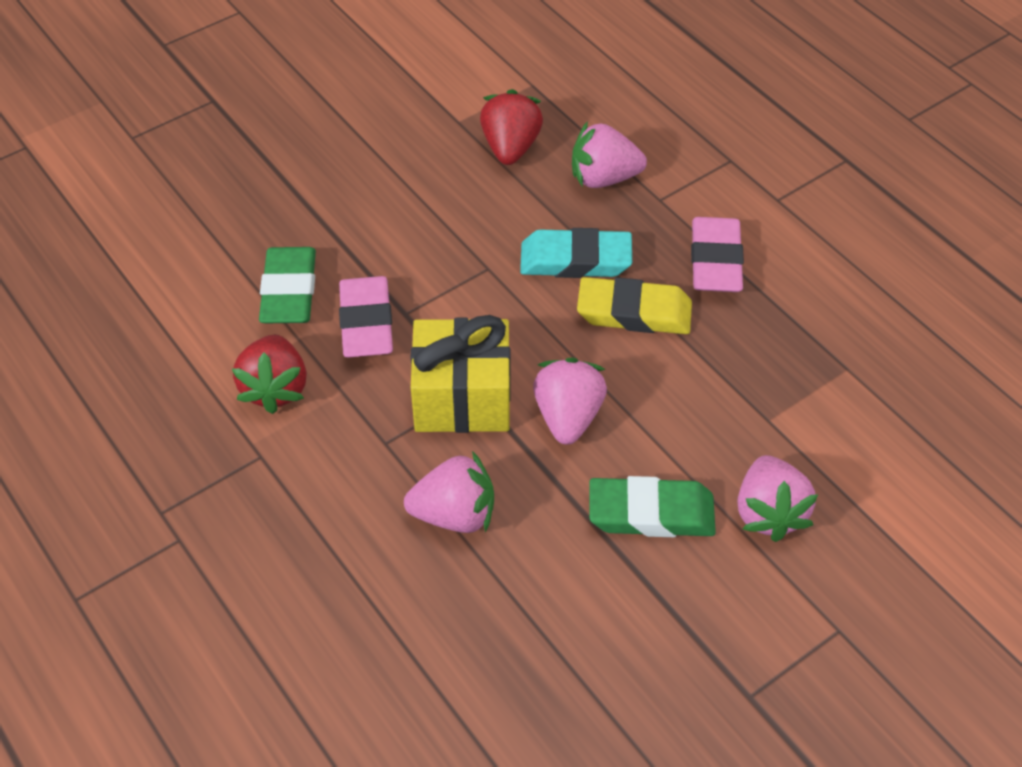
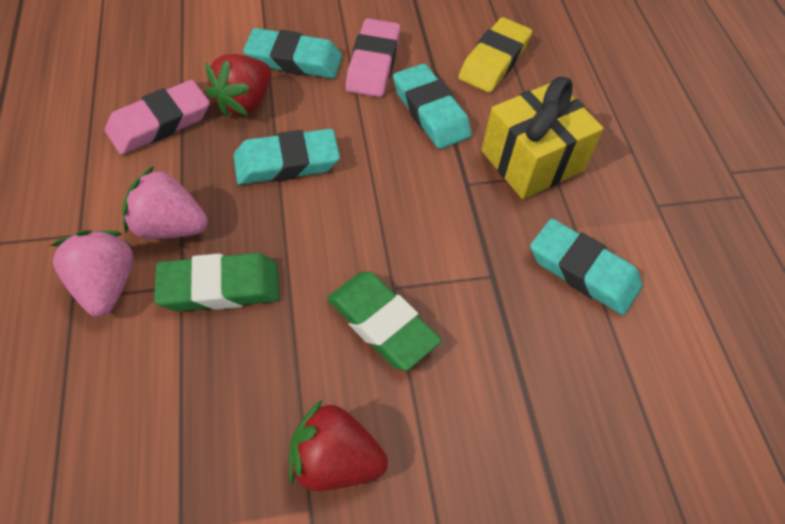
pink strawberry: 4 -> 2
turquoise eraser: 1 -> 4

